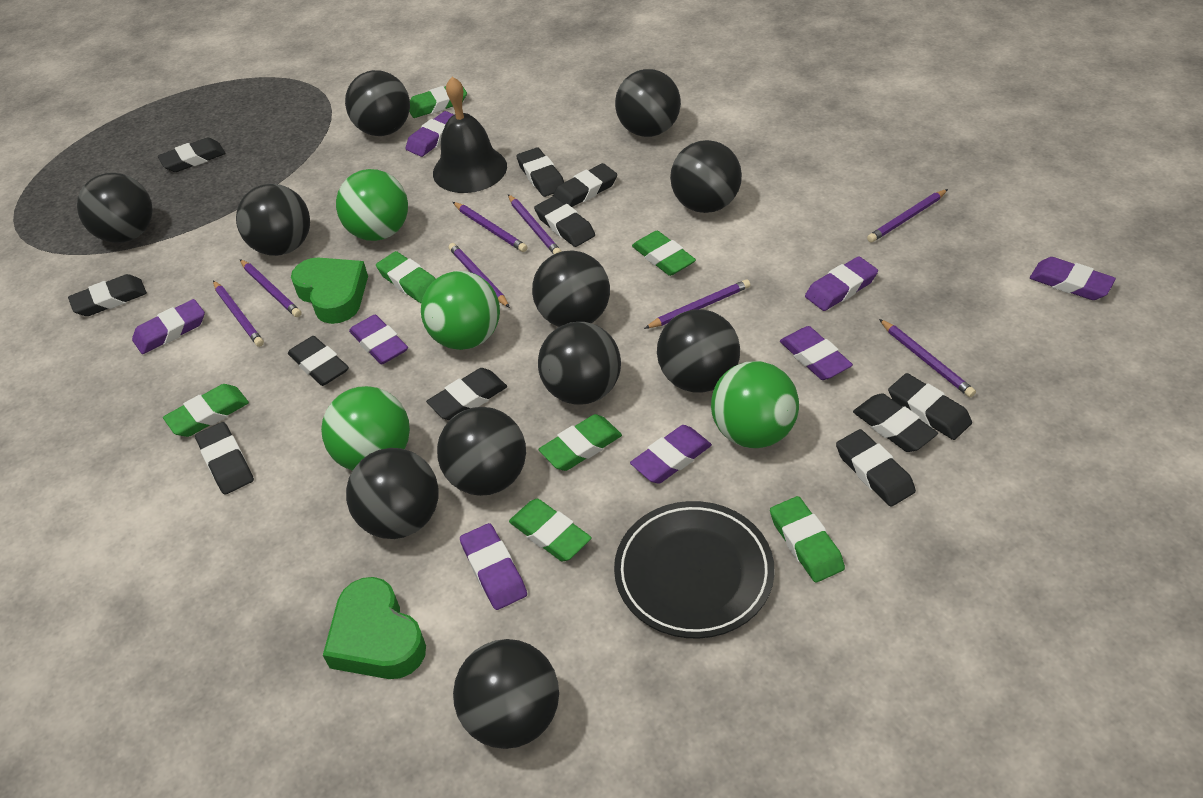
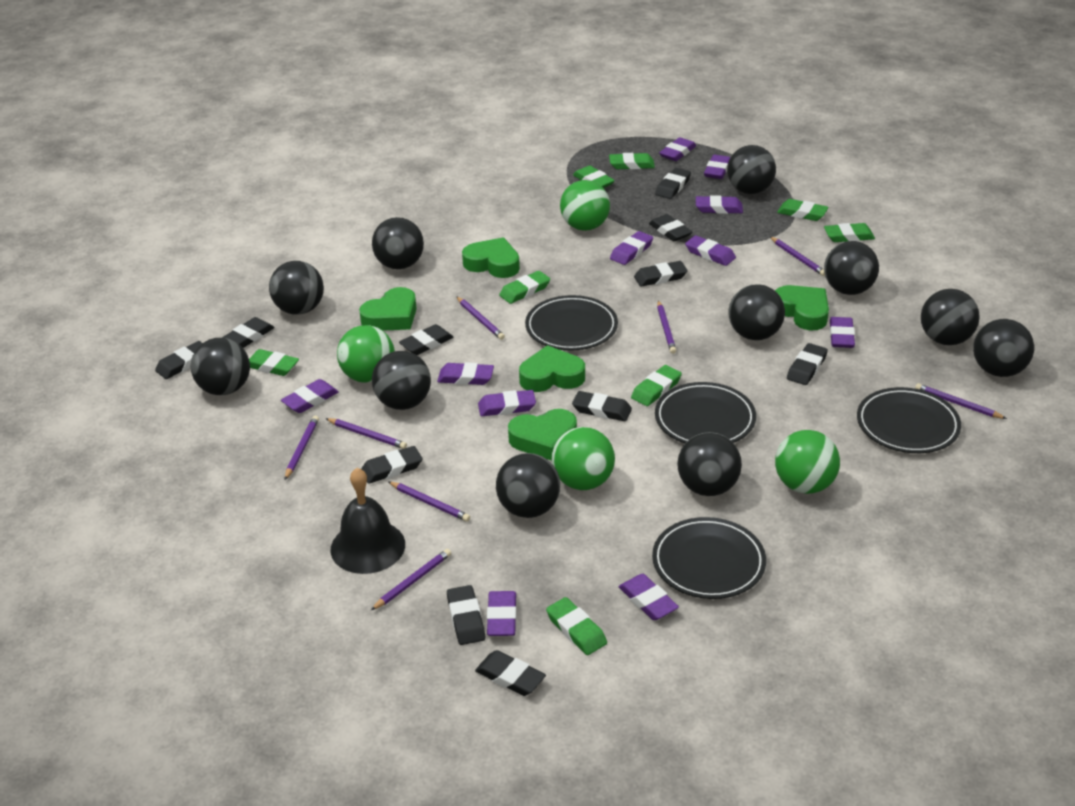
black plate: 1 -> 4
green eraser: 7 -> 8
green heart: 2 -> 5
purple eraser: 8 -> 11

